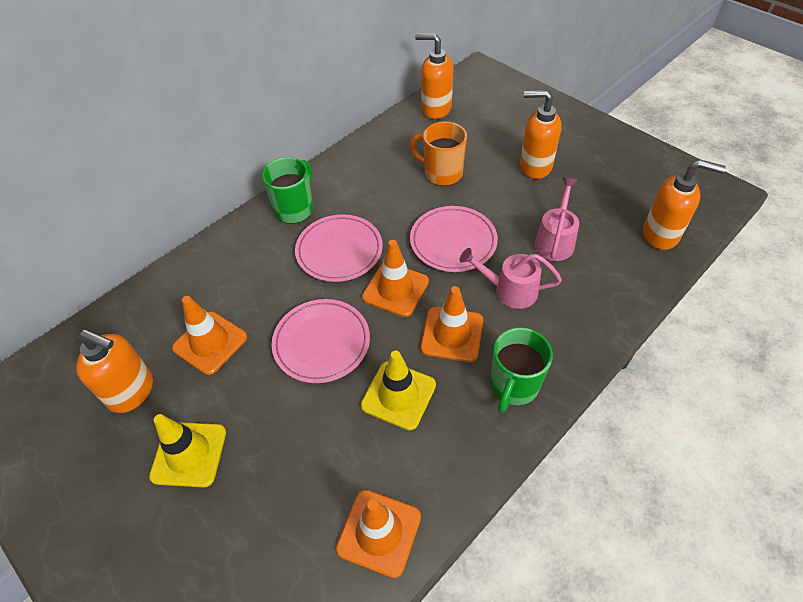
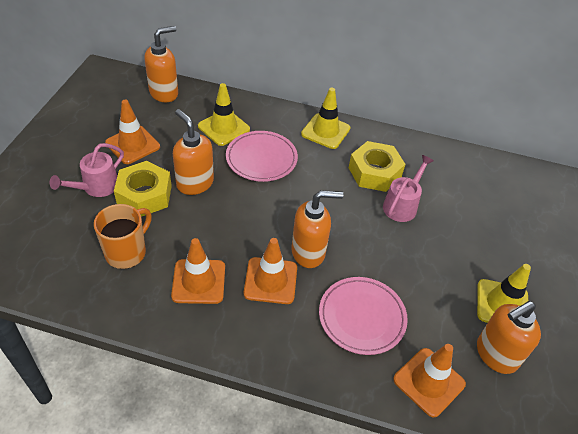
green mug: 2 -> 0
pink plate: 3 -> 2
yellow nut: 0 -> 2
yellow traffic cone: 2 -> 3

